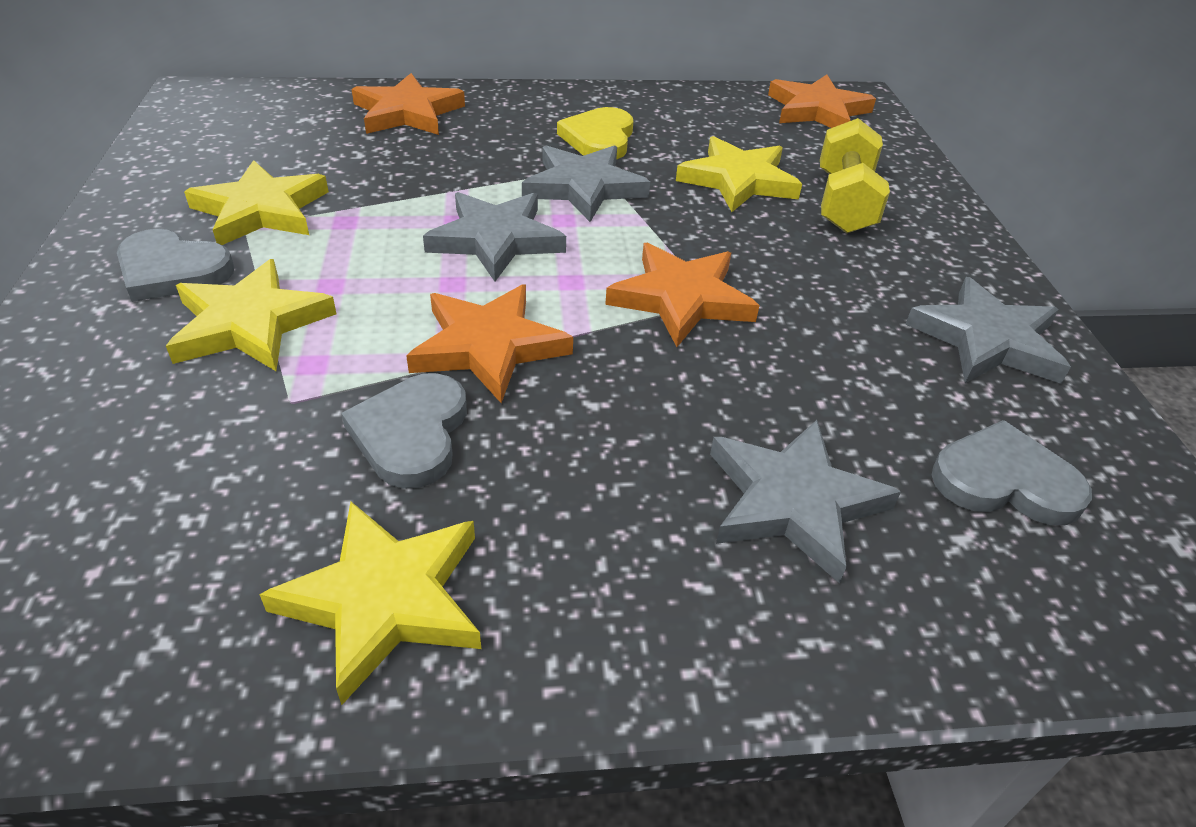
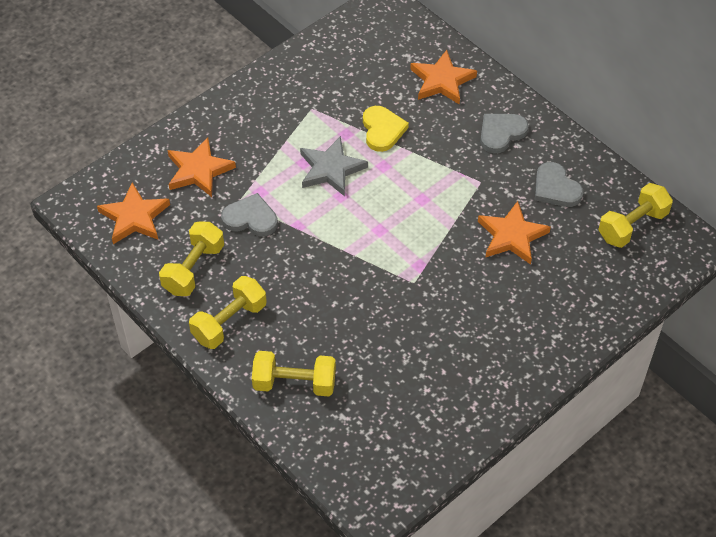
grey star: 4 -> 1
yellow dumbbell: 1 -> 4
yellow star: 4 -> 0

